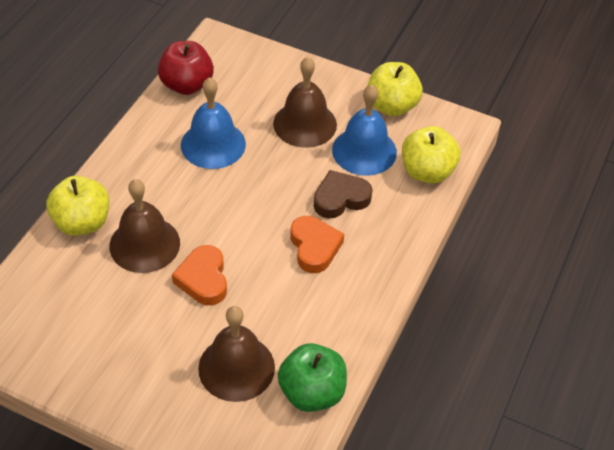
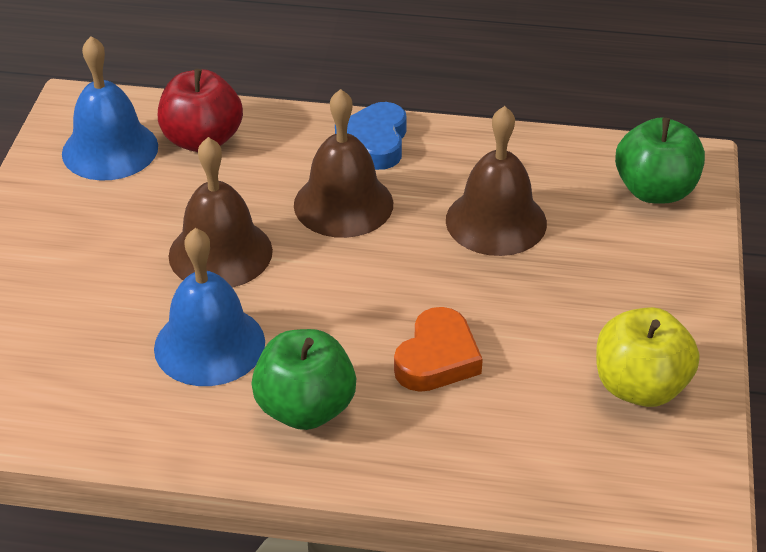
blue heart: 0 -> 1
brown heart: 1 -> 0
green apple: 1 -> 2
orange heart: 2 -> 1
yellow apple: 3 -> 1

